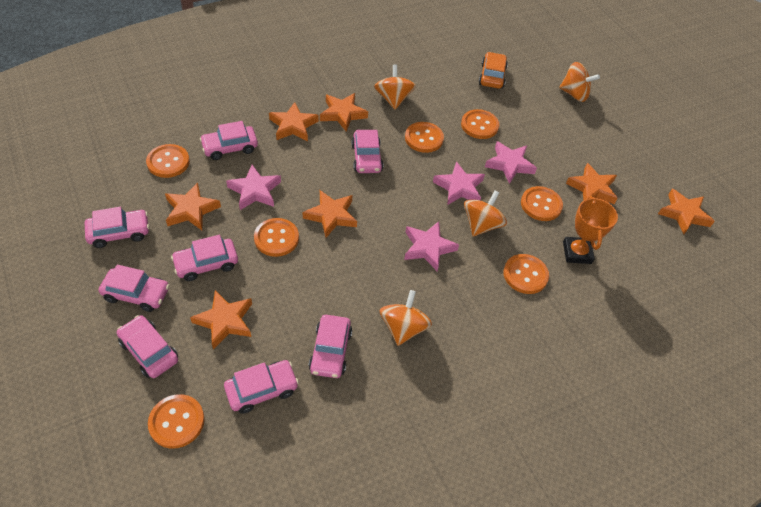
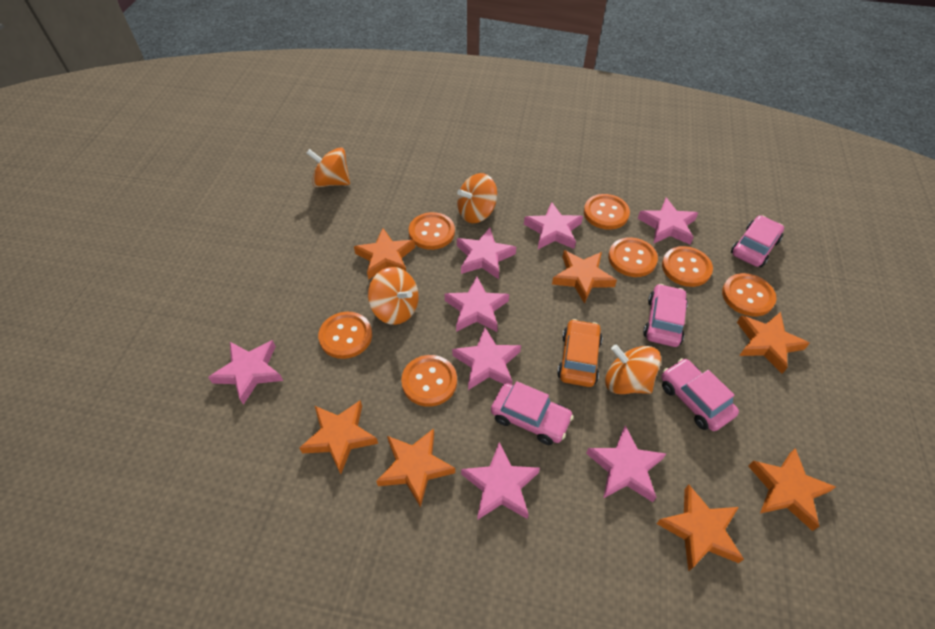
orange trophy: 1 -> 0
pink car: 8 -> 4
pink star: 4 -> 8

